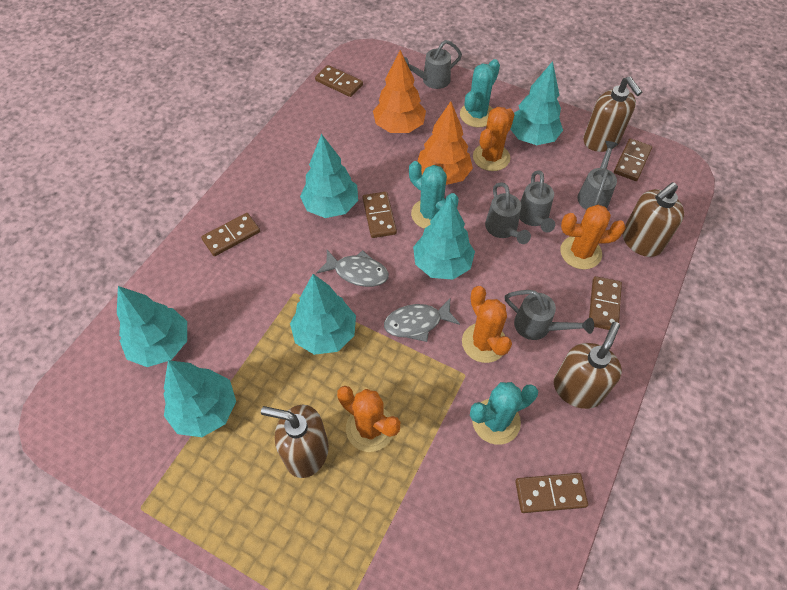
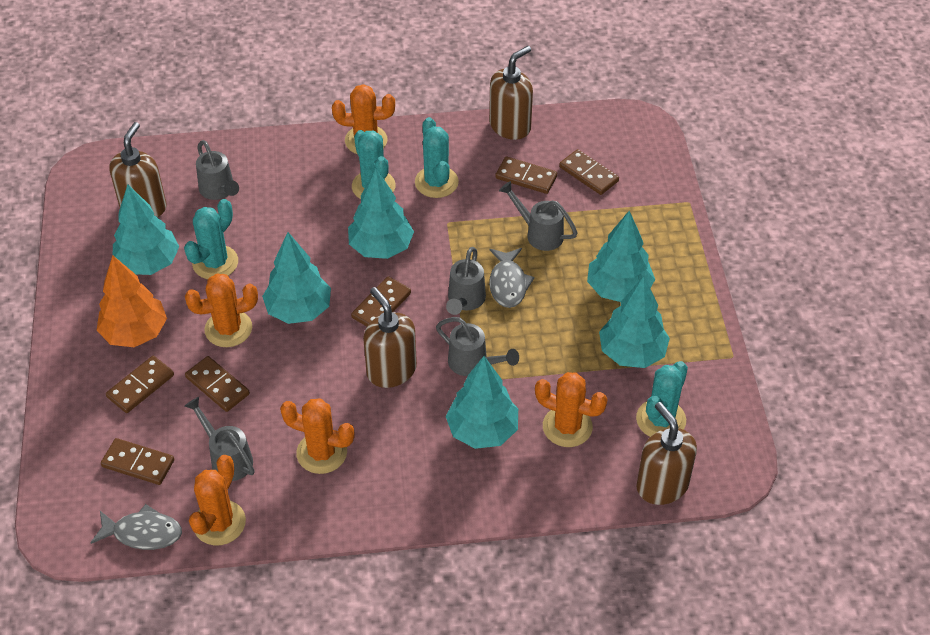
orange cactus: 4 -> 5
orange tree: 2 -> 1
turquoise cactus: 3 -> 4

